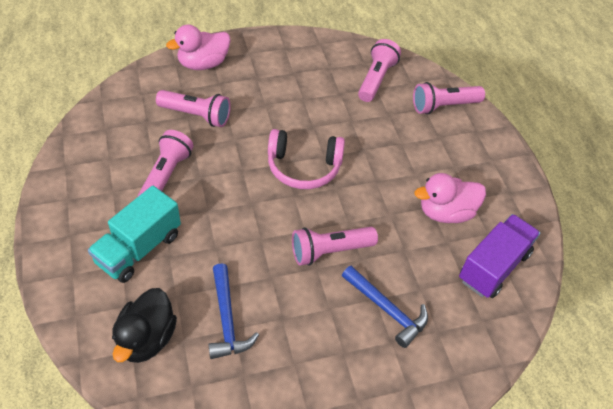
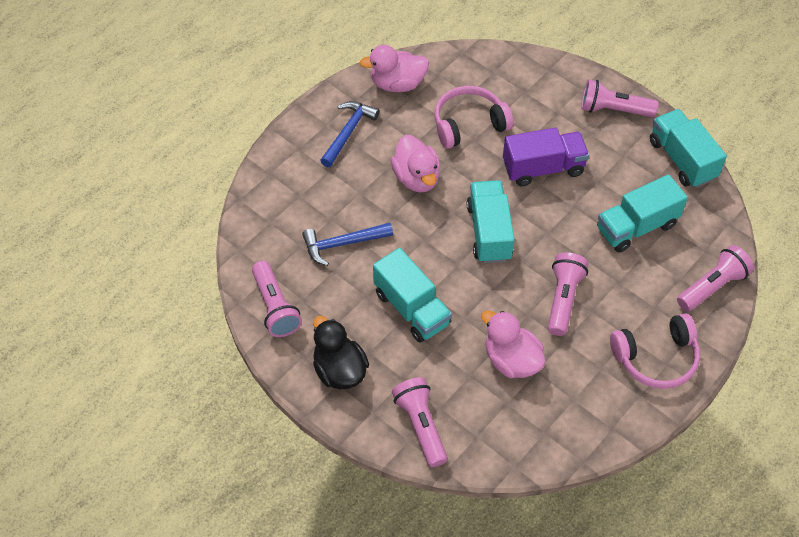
pink duck: 2 -> 3
pink headphones: 1 -> 2
turquoise truck: 1 -> 4

